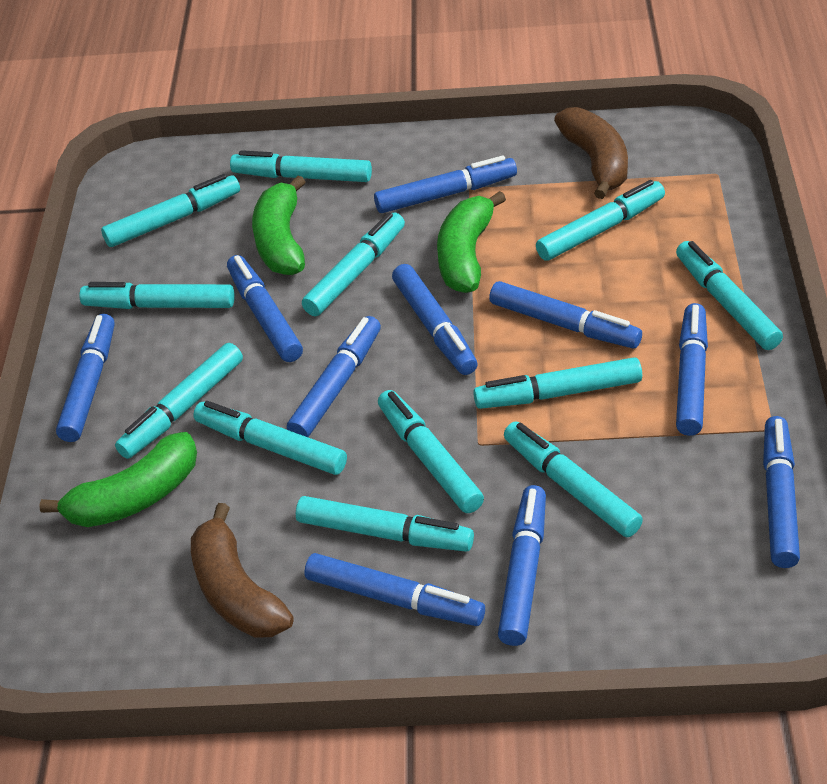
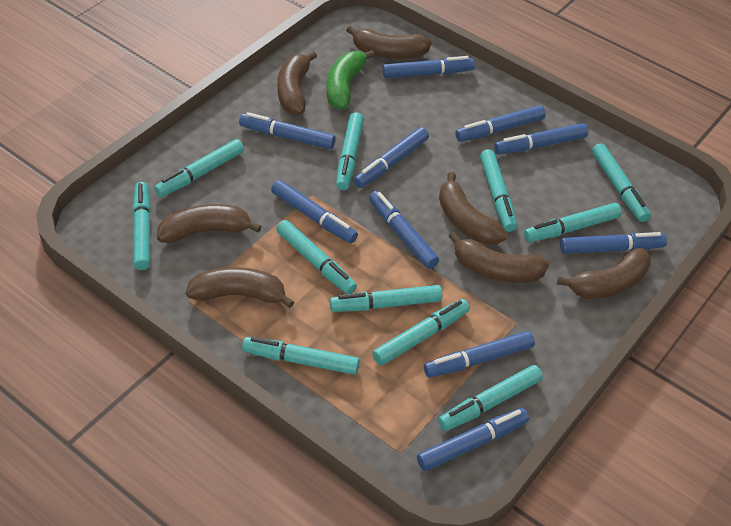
brown banana: 2 -> 7
green banana: 3 -> 1
turquoise marker: 12 -> 11

